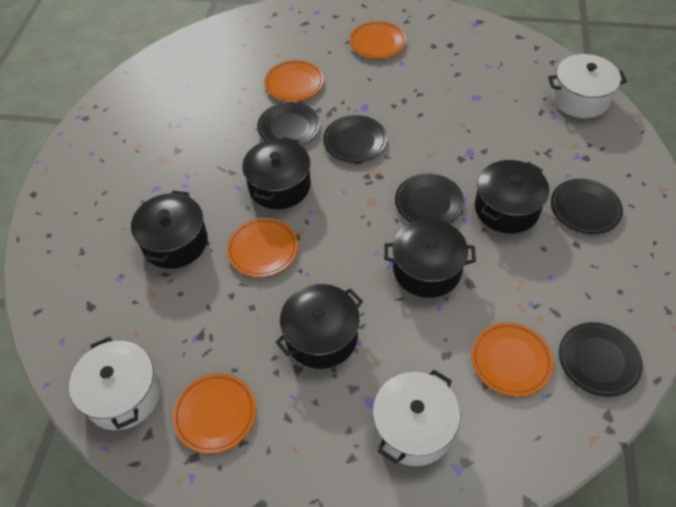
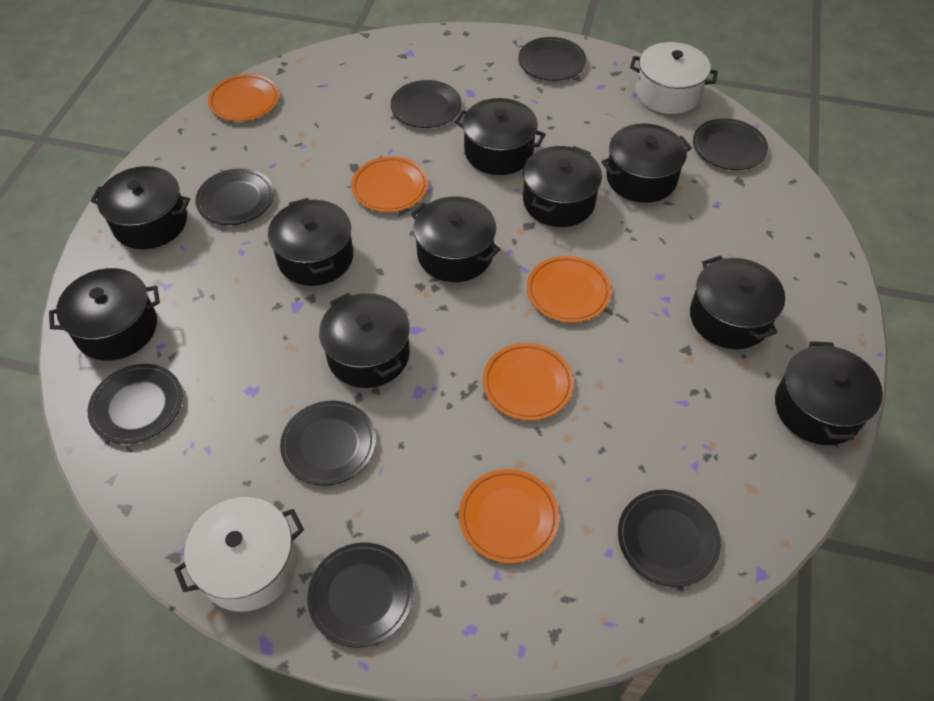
black plate: 5 -> 8
black pot: 5 -> 10
white pot: 3 -> 2

